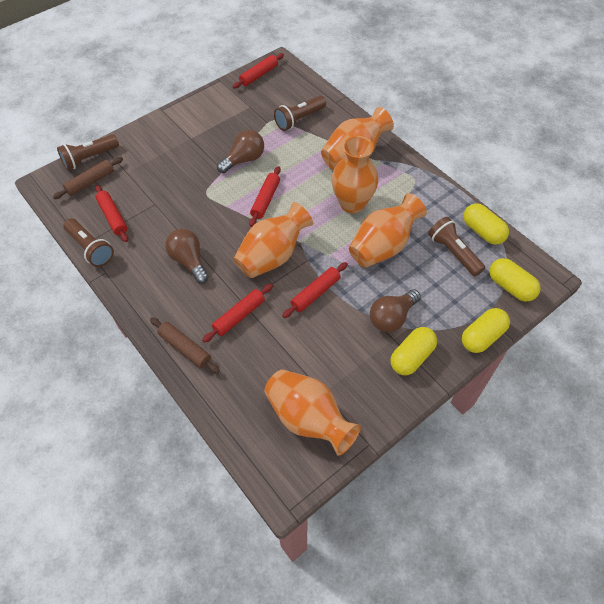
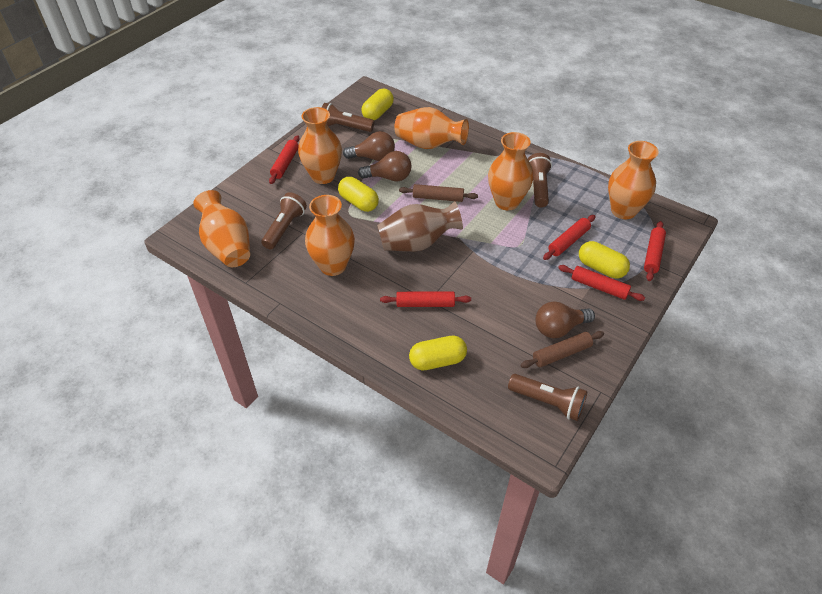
brown vase: 0 -> 1
orange vase: 5 -> 6

